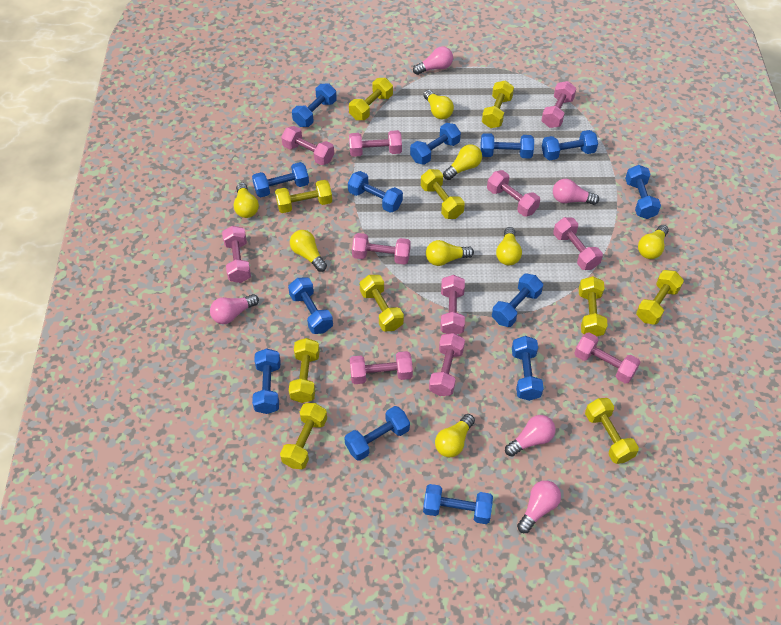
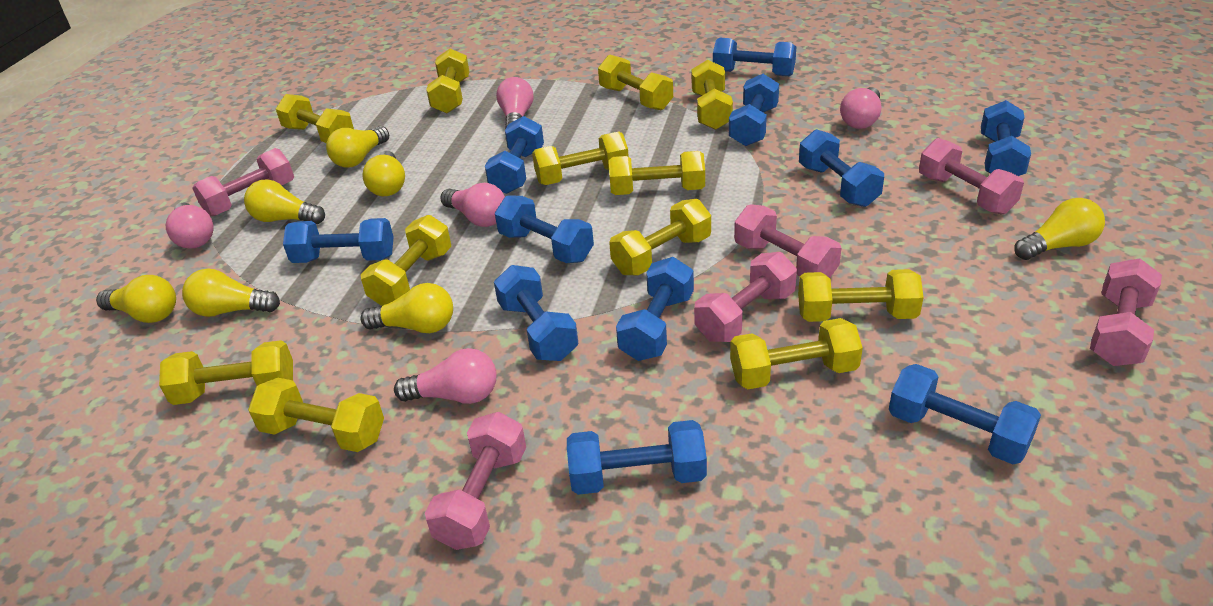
blue dumbbell: 13 -> 11
pink dumbbell: 11 -> 6
yellow dumbbell: 10 -> 12
yellow light bulb: 8 -> 7

